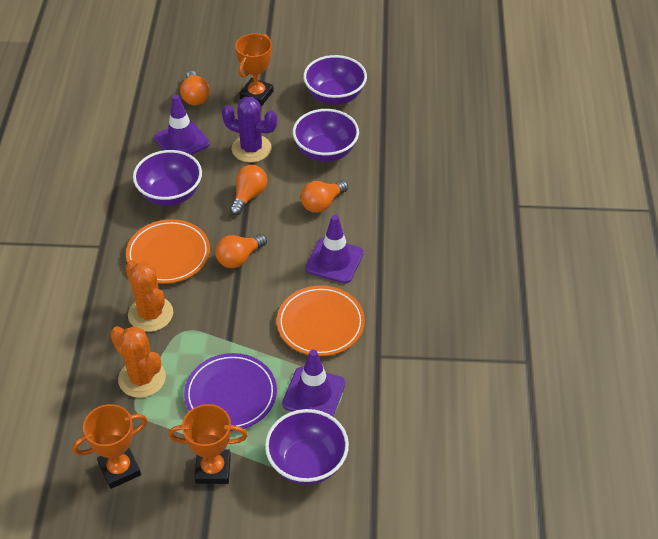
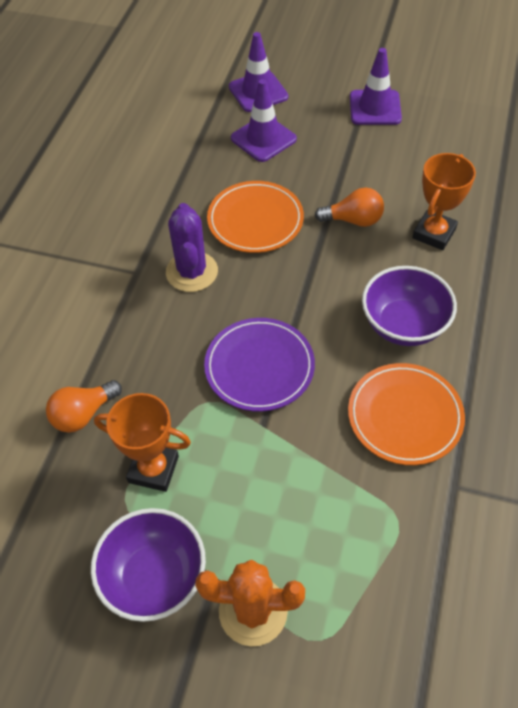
orange cactus: 2 -> 1
orange light bulb: 4 -> 2
orange trophy: 3 -> 2
purple bowl: 4 -> 2

